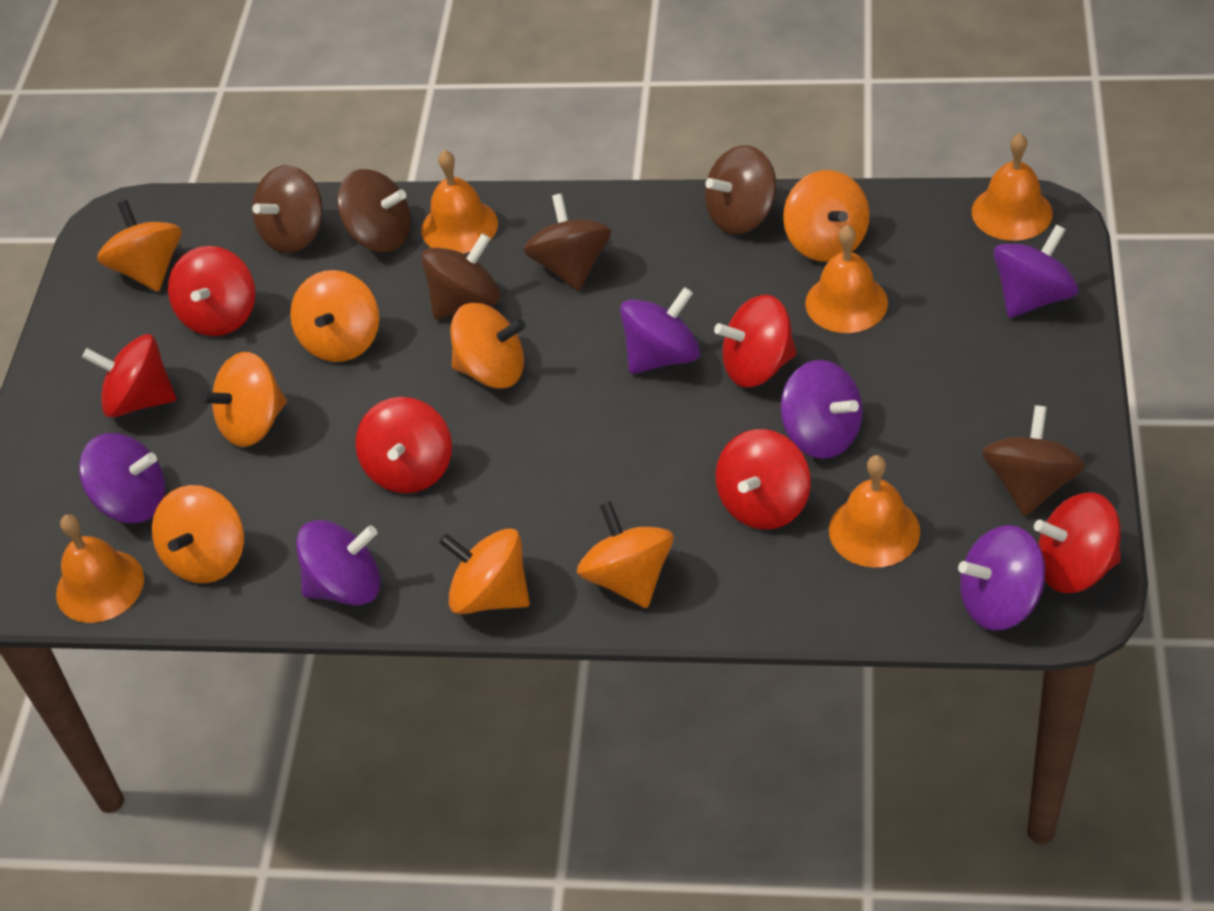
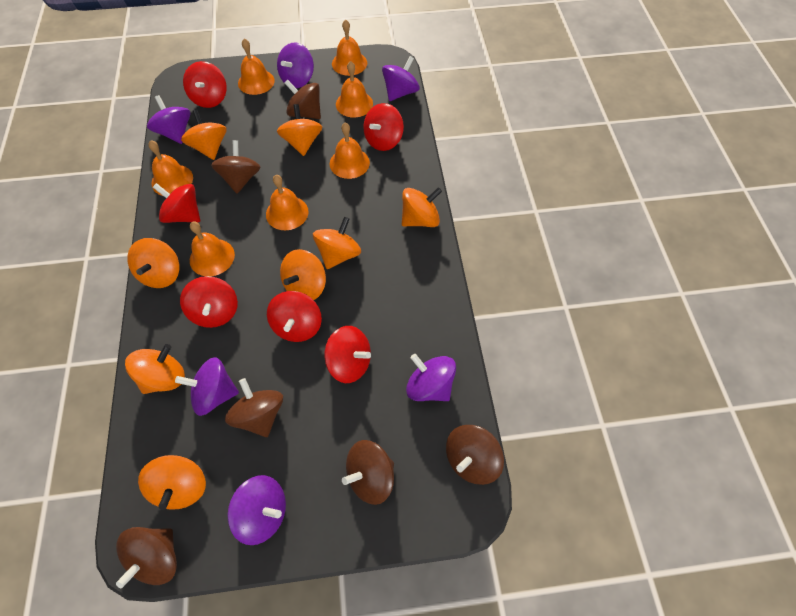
orange bell: 5 -> 7

